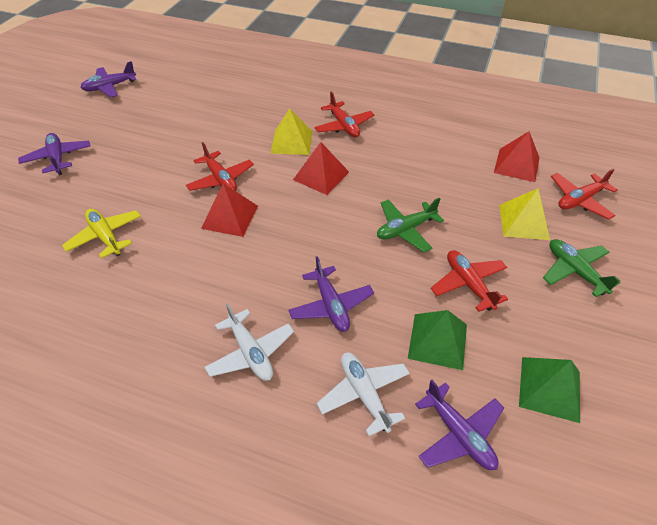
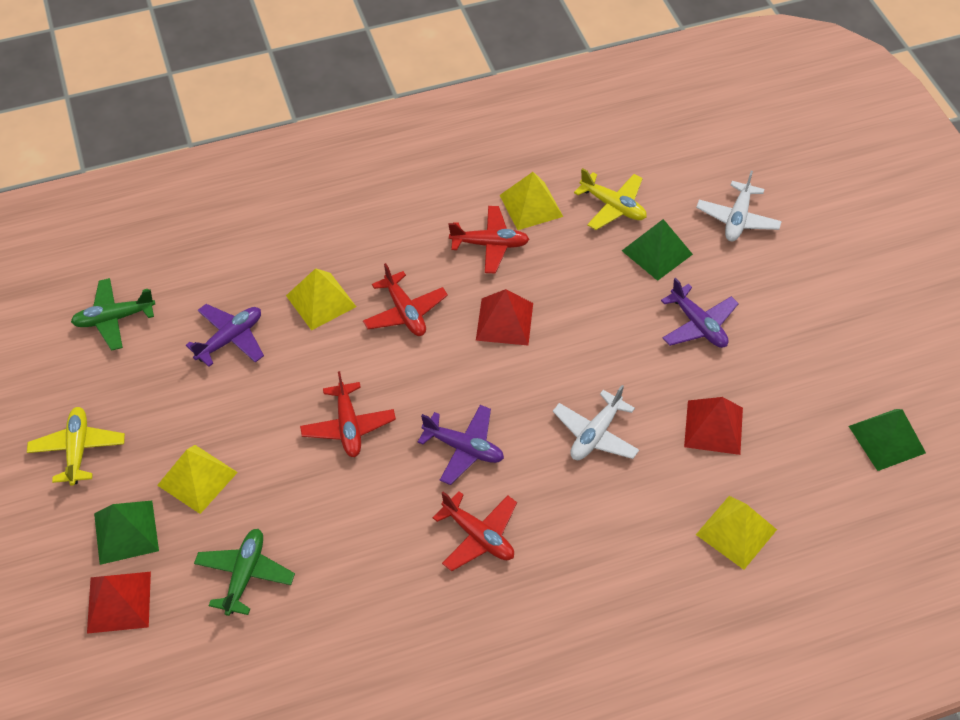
green pyramid: 2 -> 3
purple plane: 4 -> 3
yellow plane: 1 -> 2
yellow pyramid: 2 -> 4

